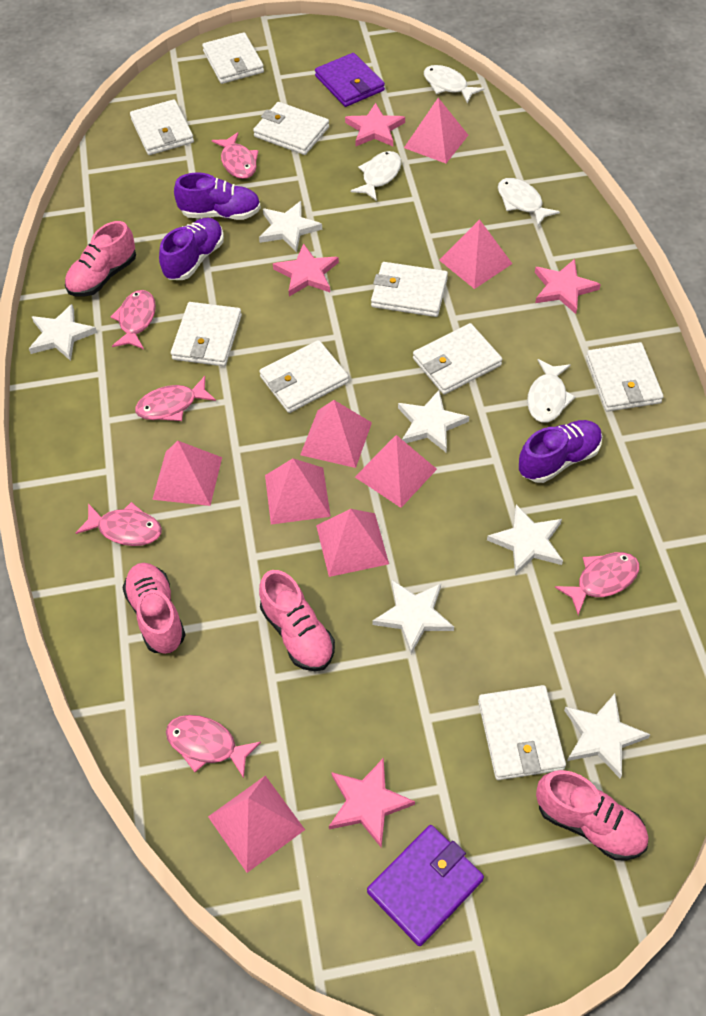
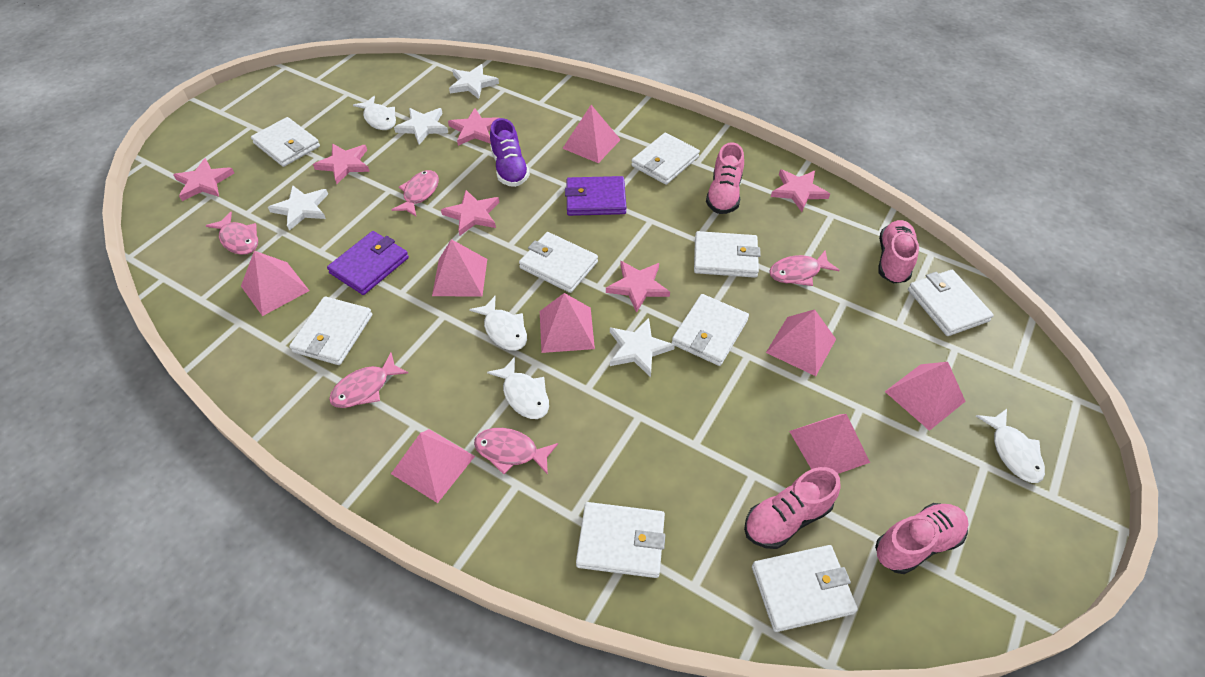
pink fish: 6 -> 5
pink star: 4 -> 6
purple shoe: 3 -> 1
white star: 6 -> 4

